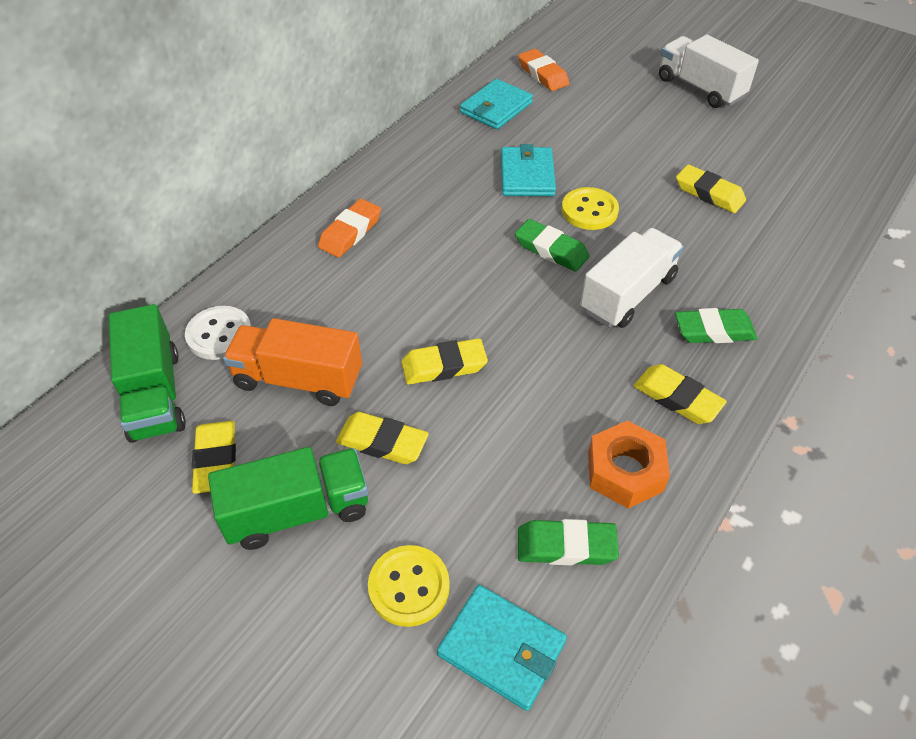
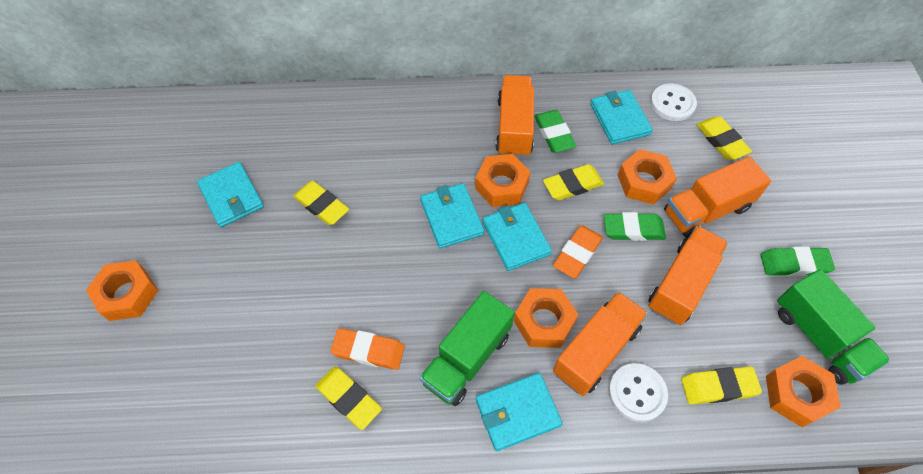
orange nut: 1 -> 5
orange truck: 1 -> 4
turquoise wallet: 3 -> 5
white button: 1 -> 2
white truck: 2 -> 0
yellow button: 2 -> 0

